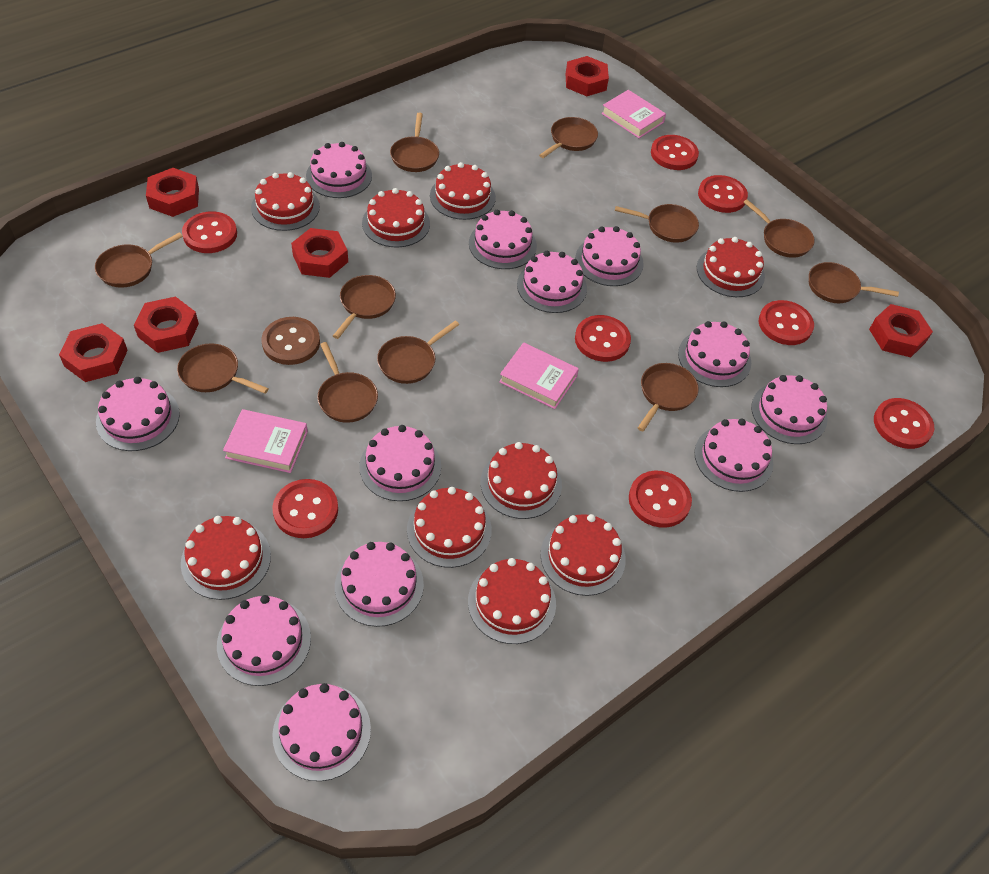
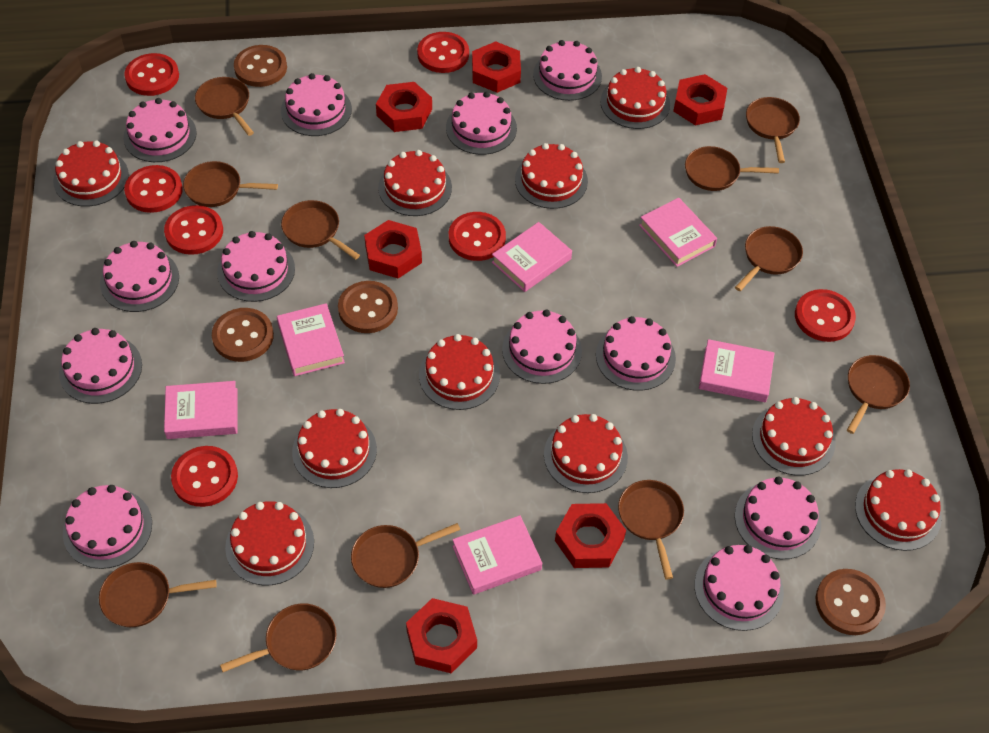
brown button: 1 -> 4
pink book: 3 -> 6
red button: 8 -> 7
red cake: 9 -> 10

